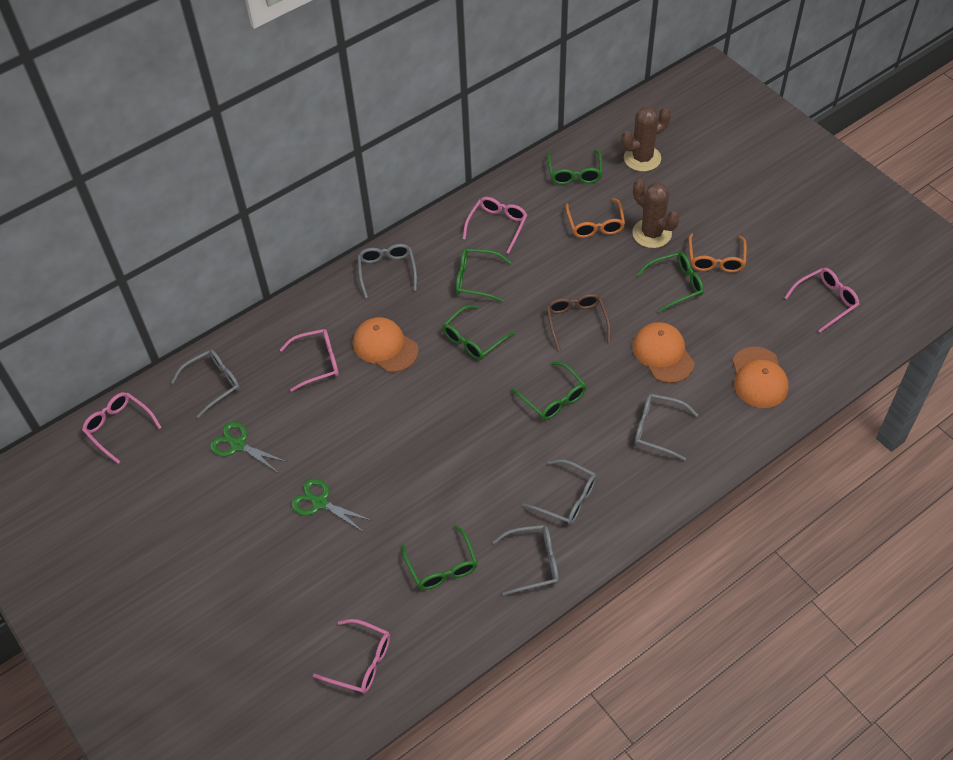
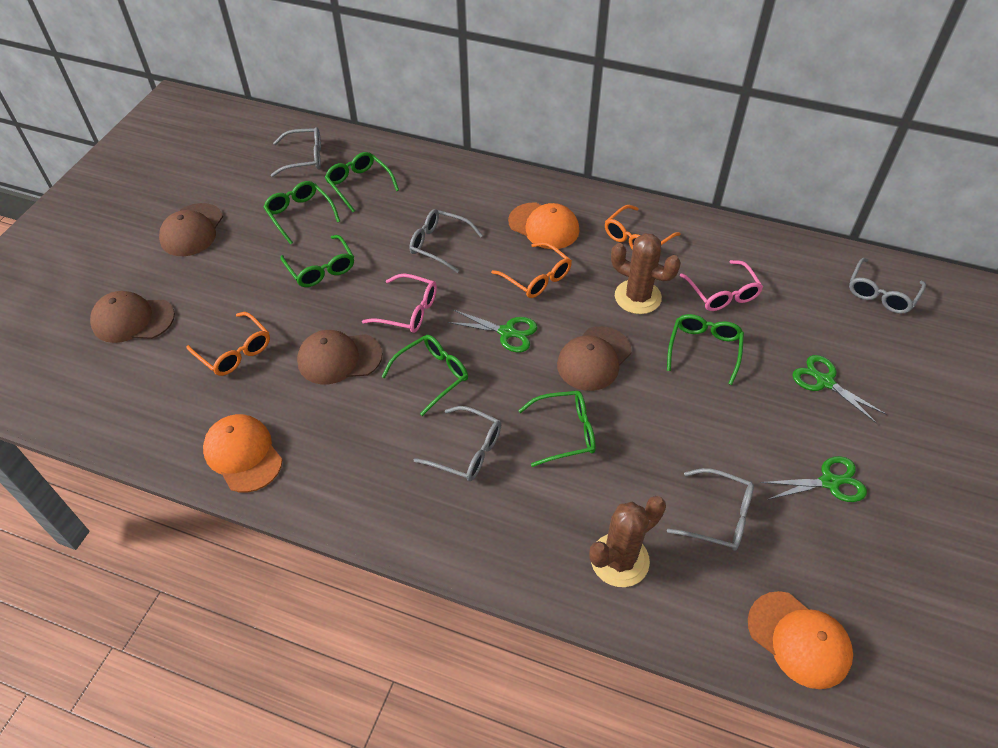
brown cap: 0 -> 4
brown glasses: 1 -> 0
green scissors: 2 -> 3
orange glasses: 2 -> 3
pink glasses: 5 -> 2

